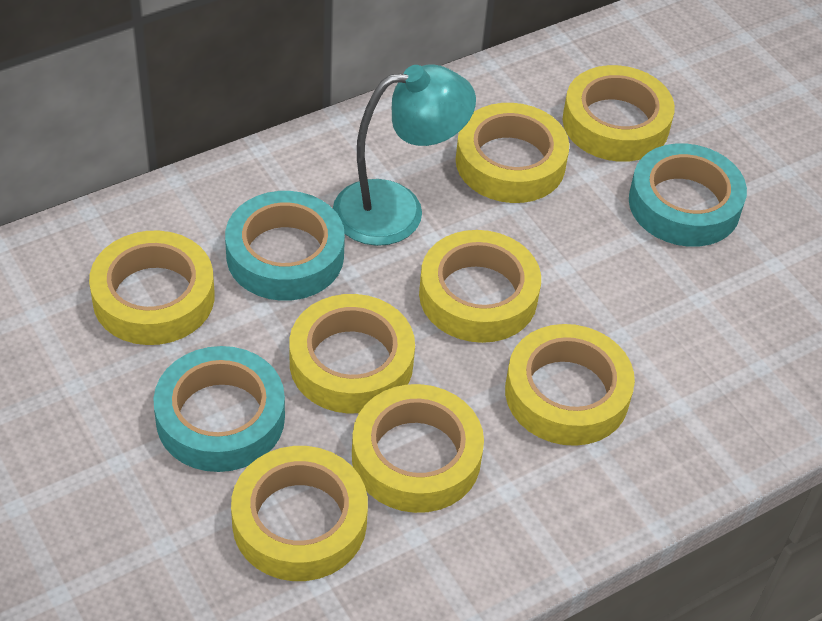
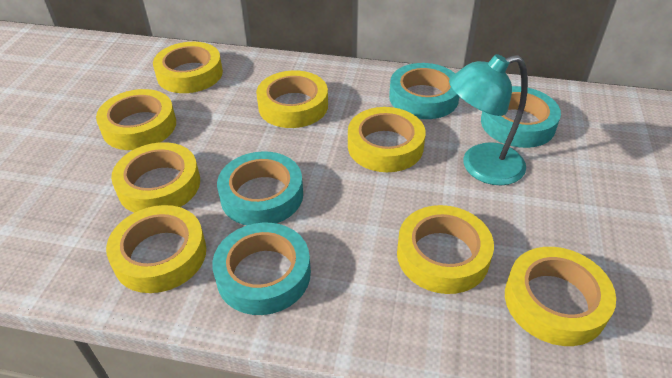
turquoise tape: 3 -> 4

